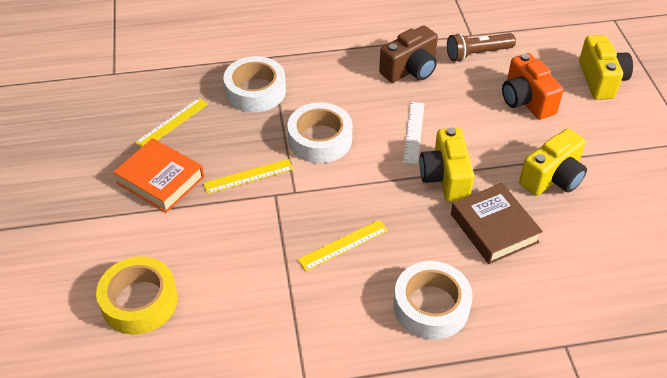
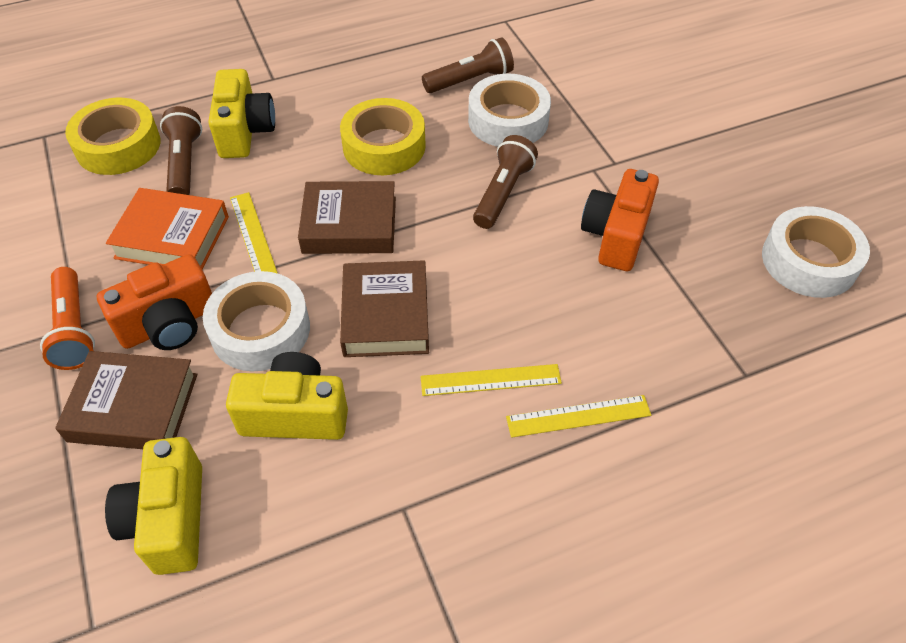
brown book: 1 -> 3
brown camera: 1 -> 0
brown flashlight: 1 -> 3
orange camera: 1 -> 2
orange flashlight: 0 -> 1
white ruler: 1 -> 0
yellow tape: 1 -> 2

